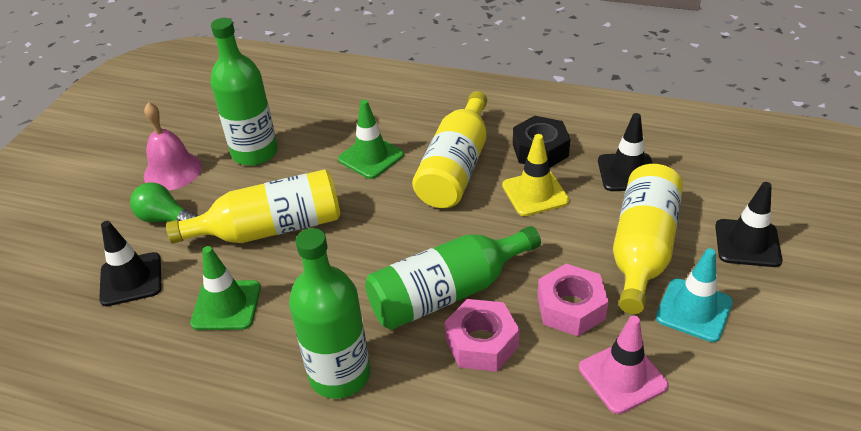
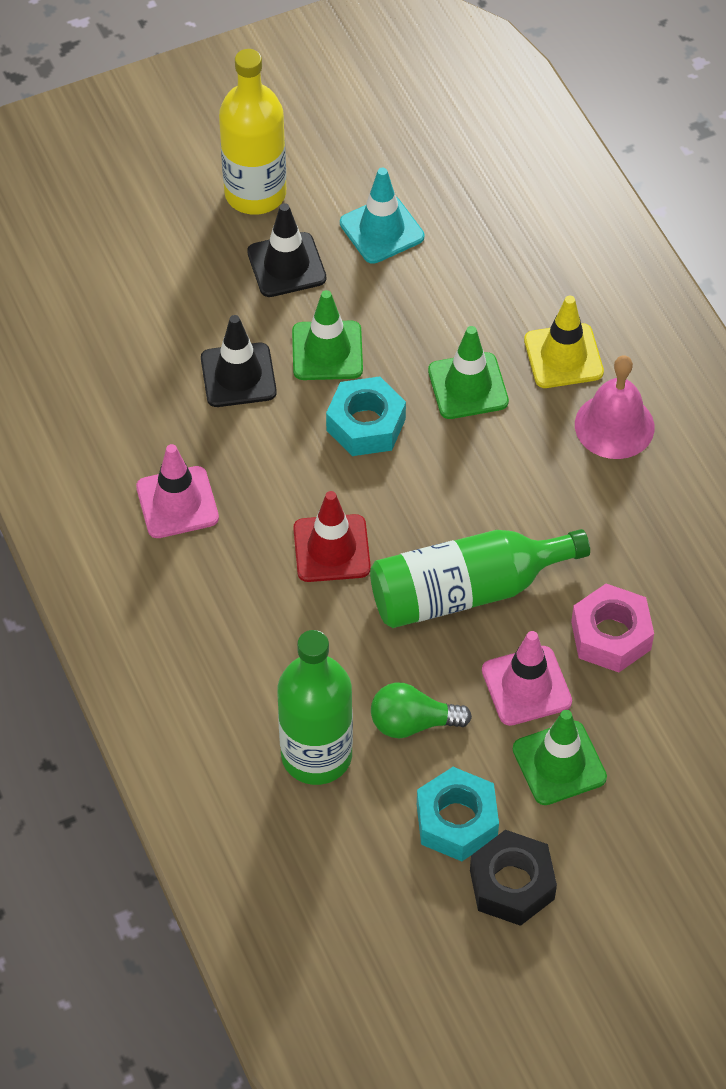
black traffic cone: 3 -> 2
green bottle: 3 -> 2
green traffic cone: 2 -> 3
pink nut: 2 -> 1
pink traffic cone: 1 -> 2
red traffic cone: 0 -> 1
turquoise nut: 0 -> 2
yellow bottle: 3 -> 1

